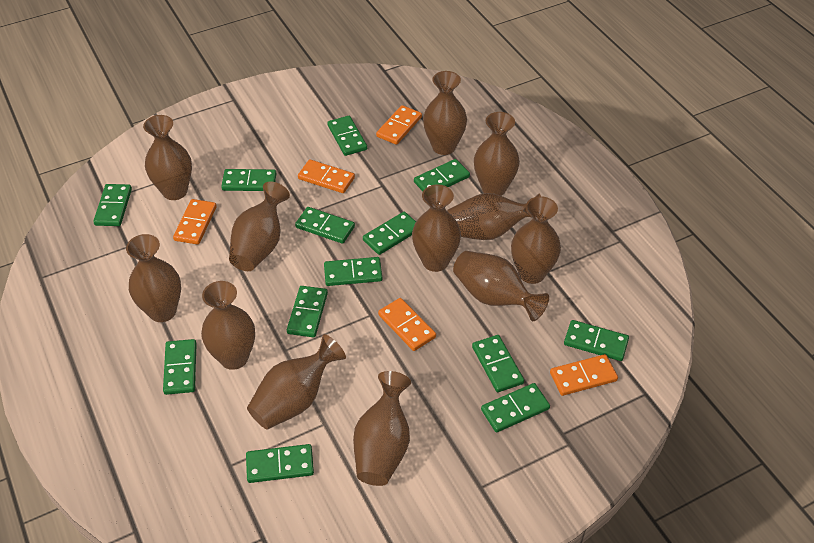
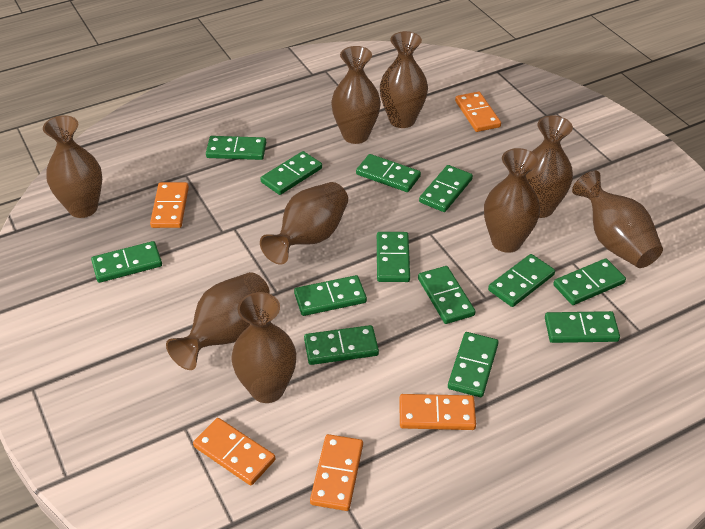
brown vase: 12 -> 9

